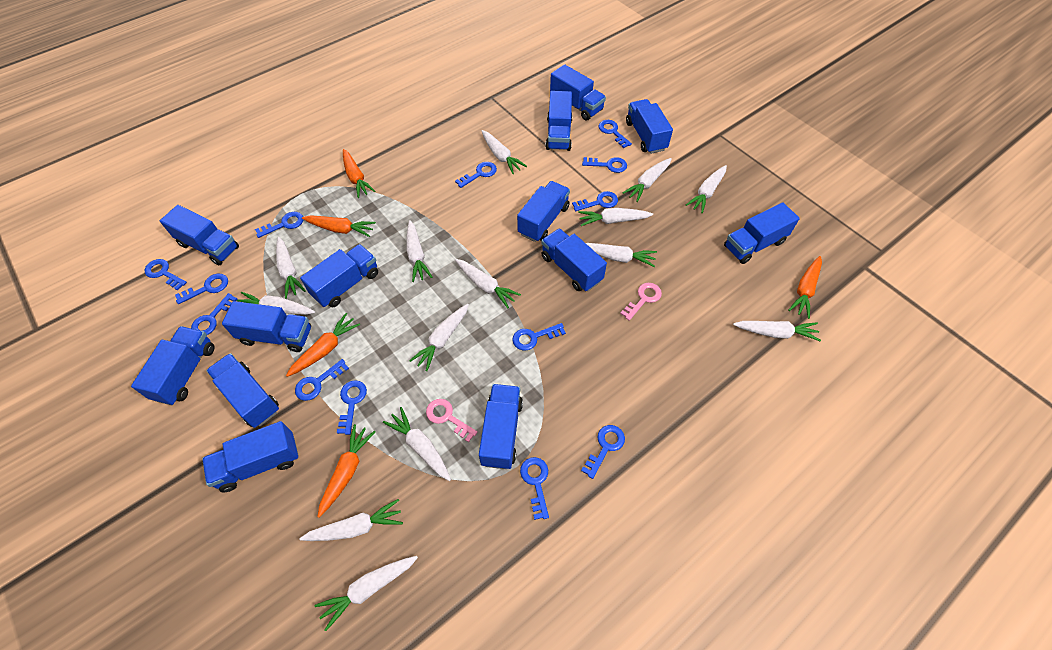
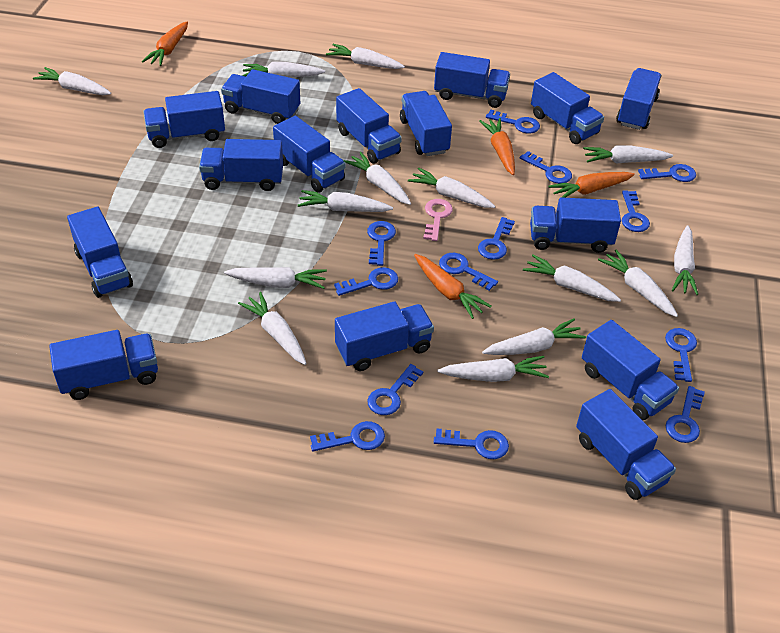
blue truck: 13 -> 15
orange carrot: 5 -> 4
pink key: 2 -> 1

